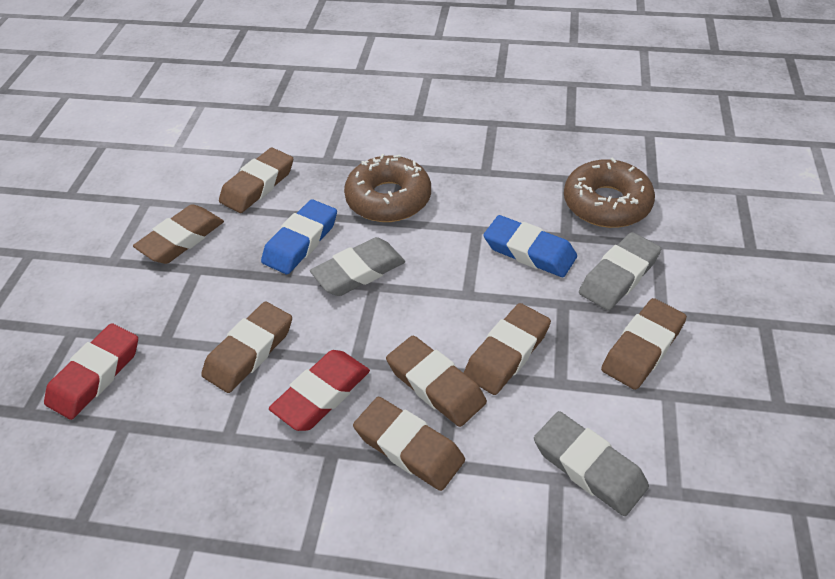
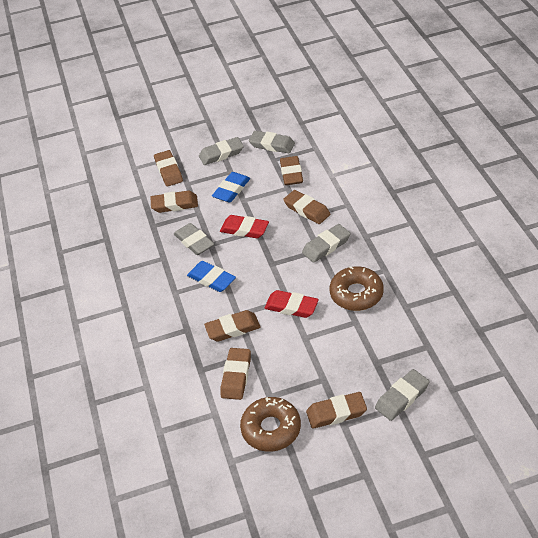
grey eraser: 3 -> 5

